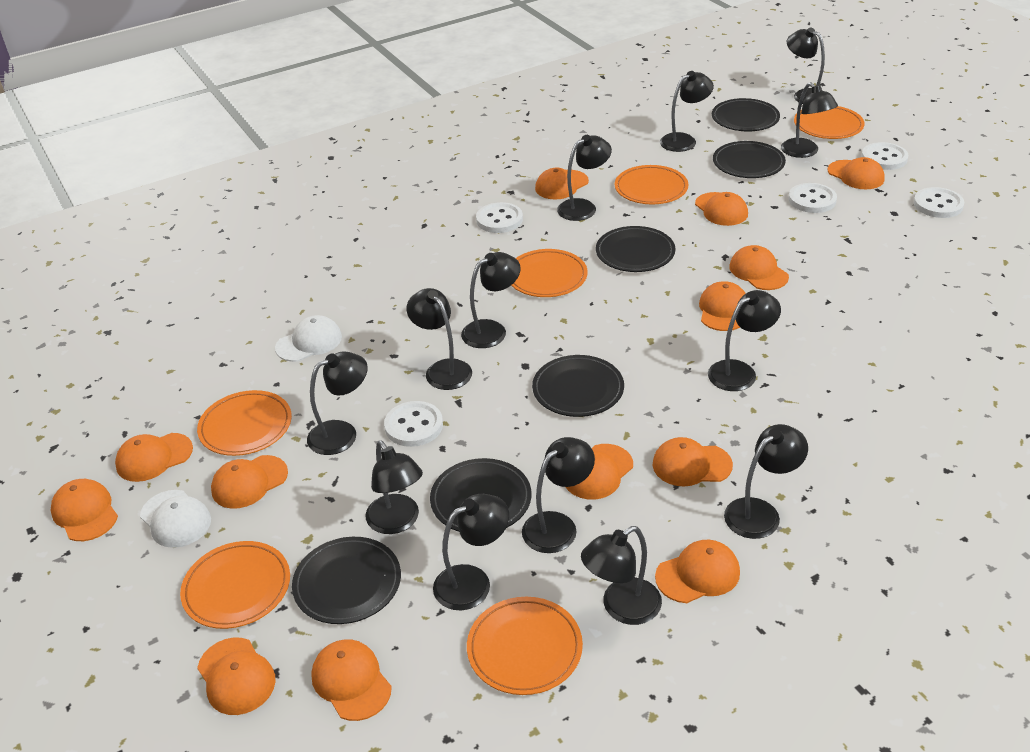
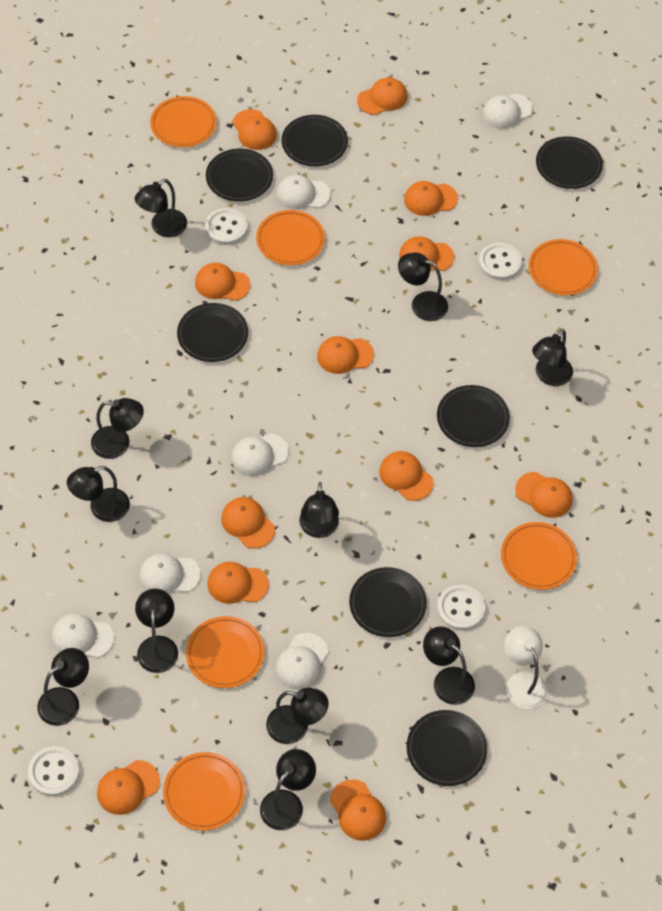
black lamp: 13 -> 11
black plate: 6 -> 7
orange cap: 13 -> 12
white button: 5 -> 4
white cap: 2 -> 6
white lamp: 0 -> 1

